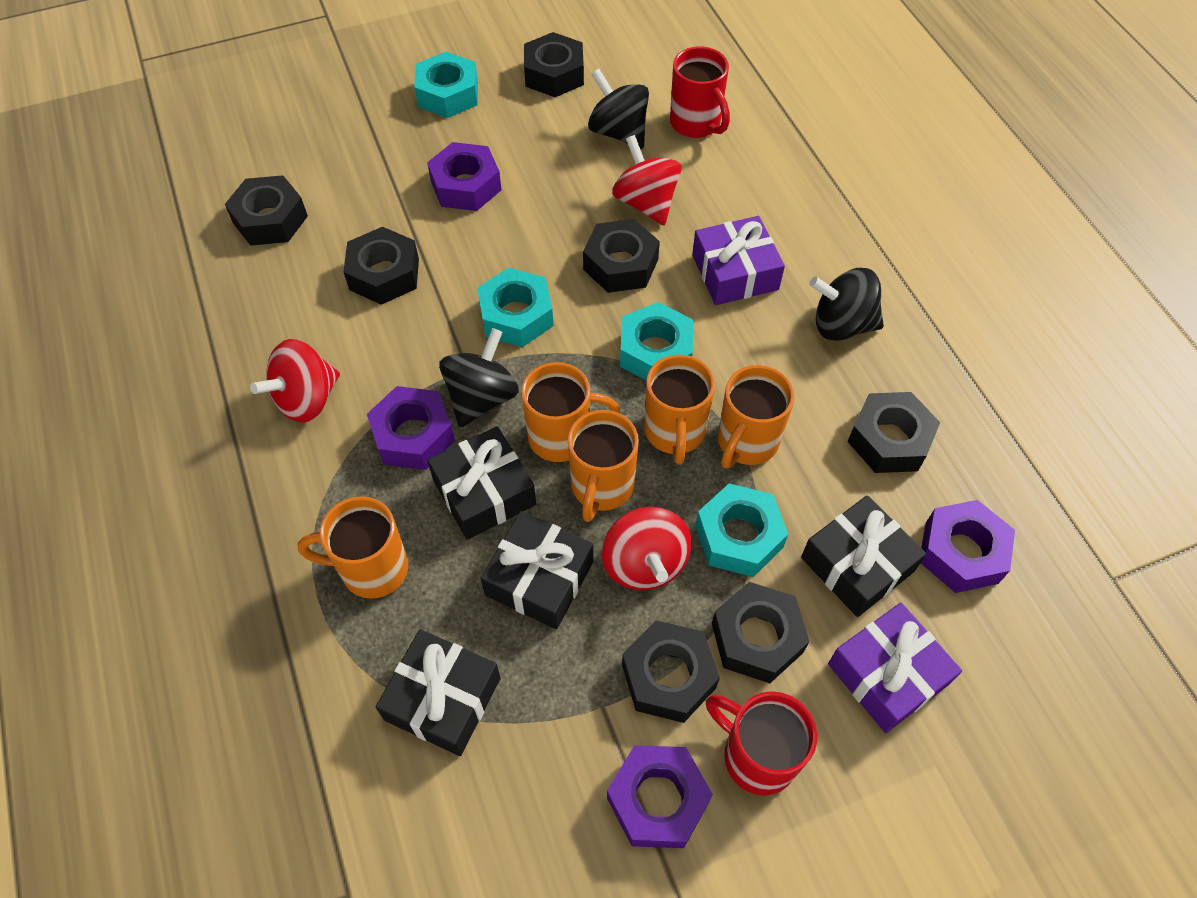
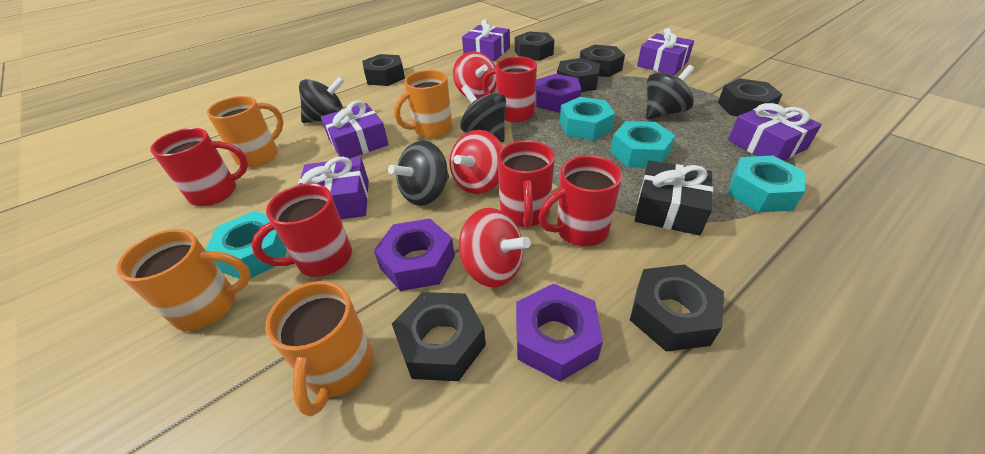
black gift: 4 -> 1
black spinning top: 3 -> 4
orange mug: 5 -> 4
purple gift: 2 -> 5
purple nut: 4 -> 3
red mug: 2 -> 5

